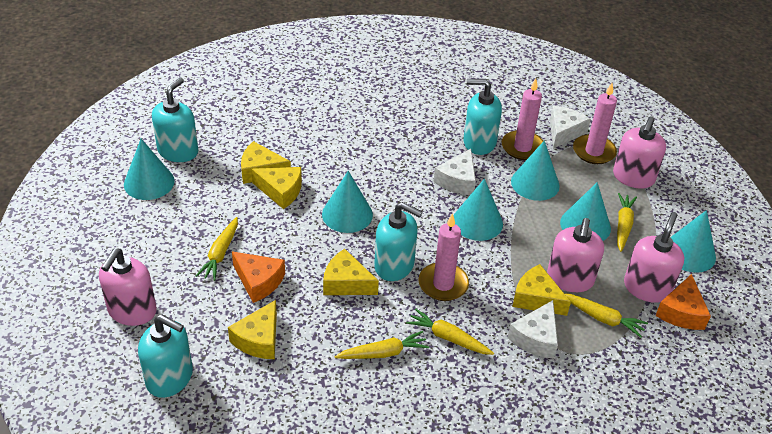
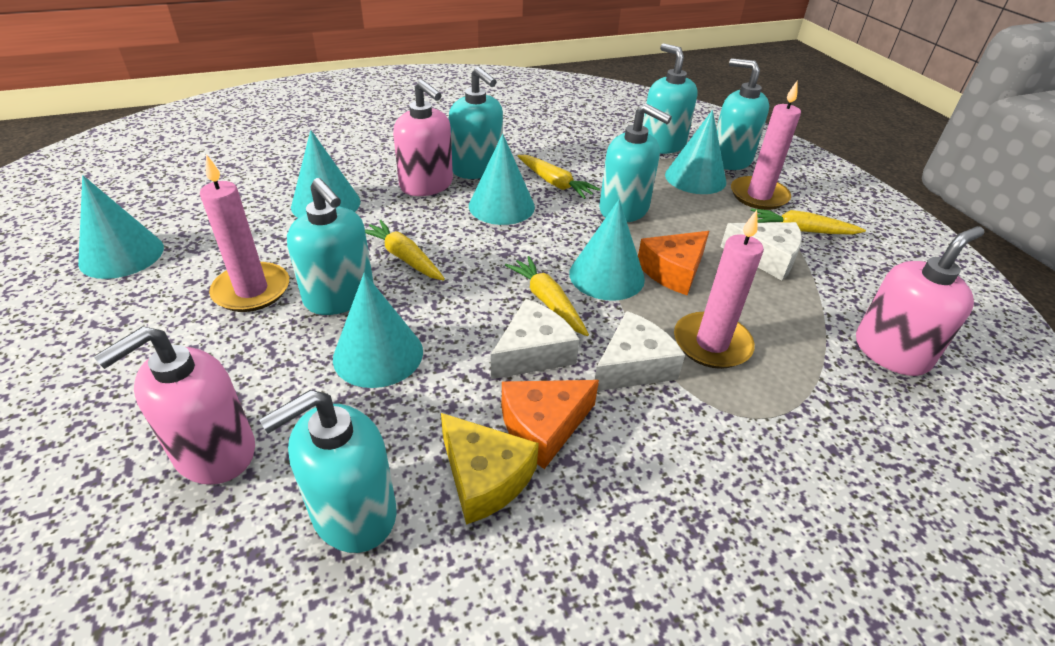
pink soap dispenser: 4 -> 3
turquoise soap dispenser: 4 -> 6
yellow carrot: 5 -> 4
yellow cheese: 5 -> 1

